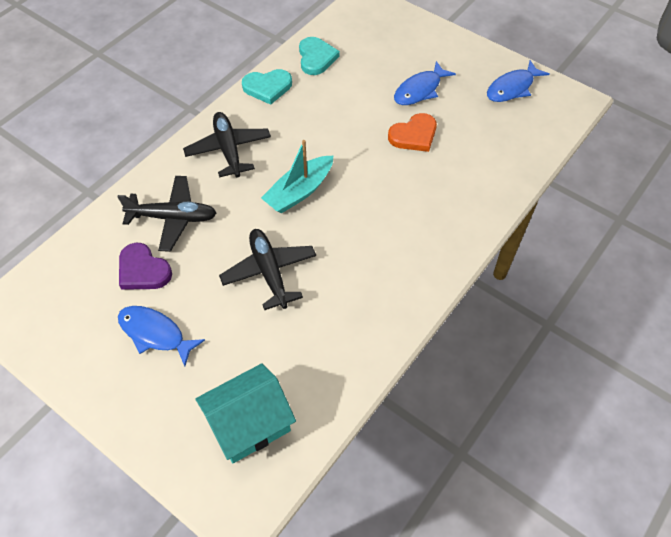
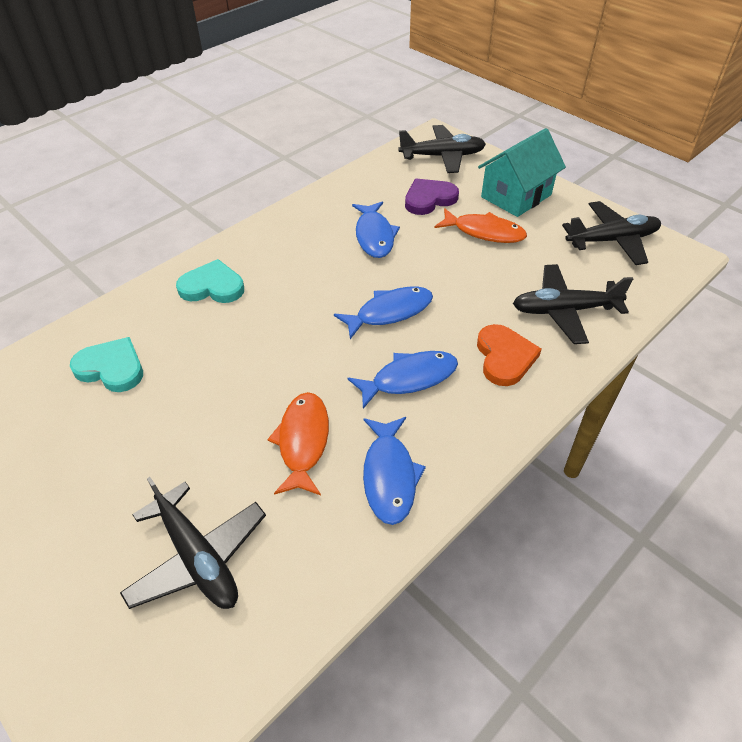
black plane: 3 -> 4
blue fish: 3 -> 4
orange fish: 0 -> 2
turquoise boat: 1 -> 0

